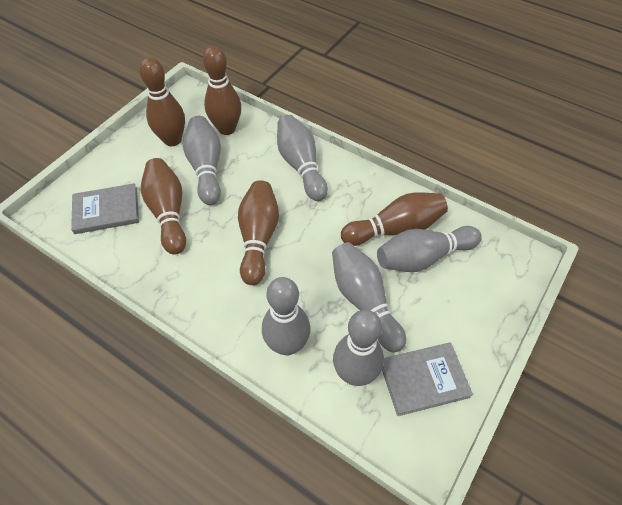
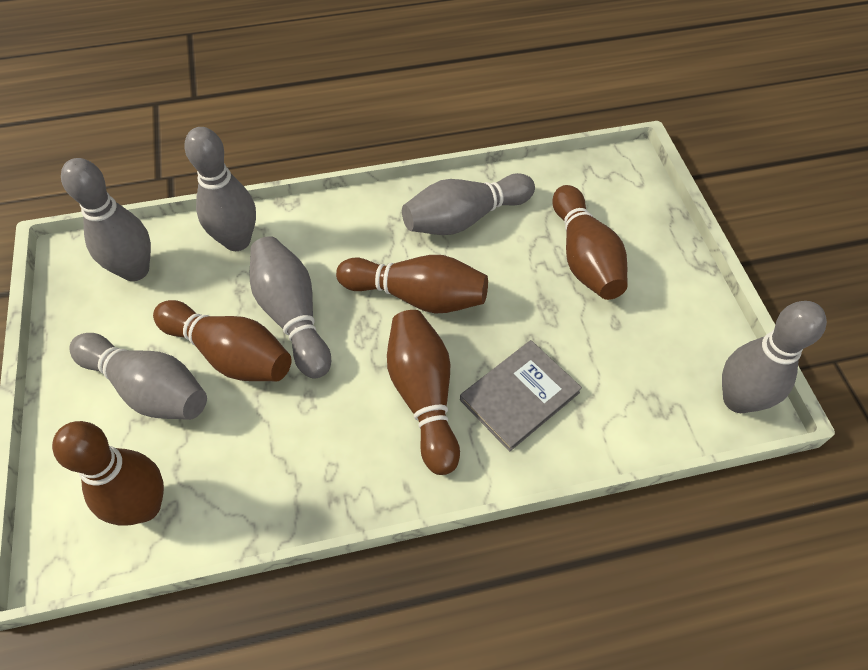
grey book: 2 -> 1

